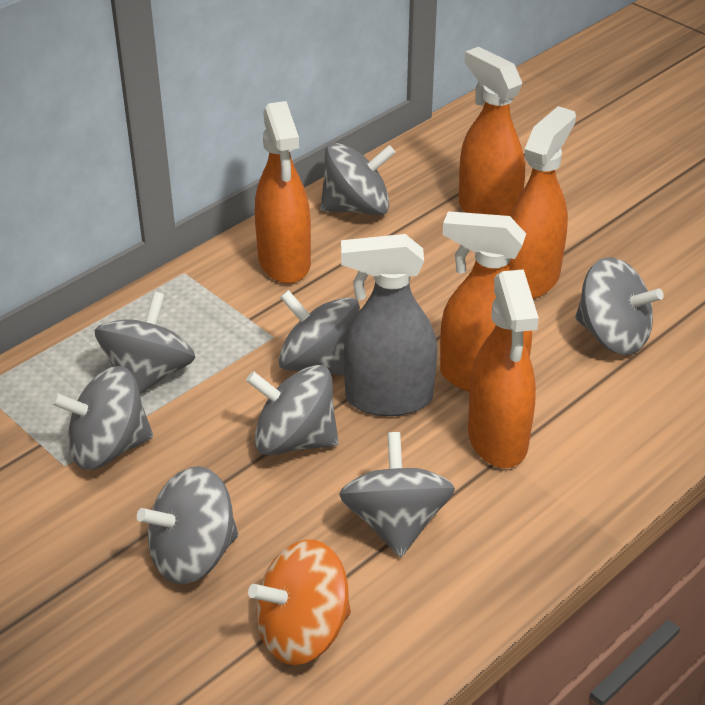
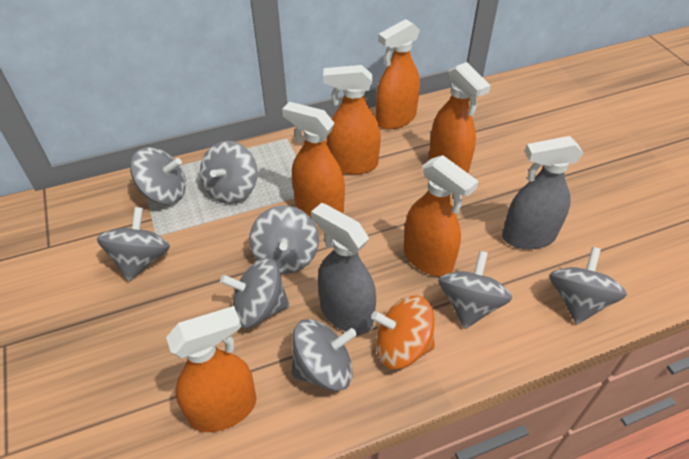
grey spray bottle: 1 -> 2
orange spray bottle: 5 -> 6

